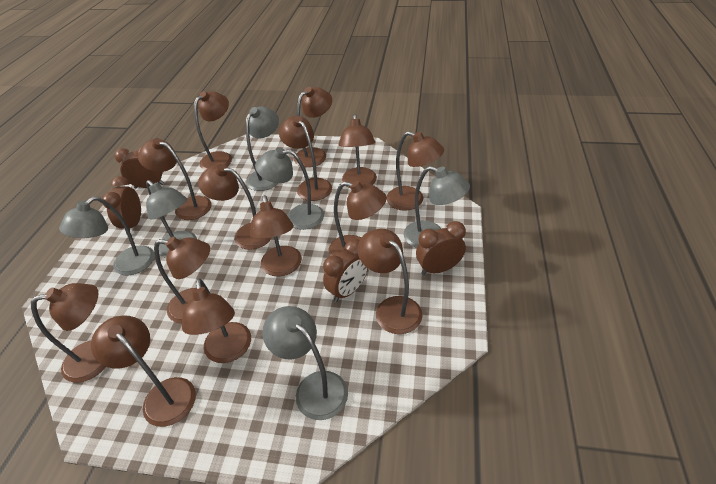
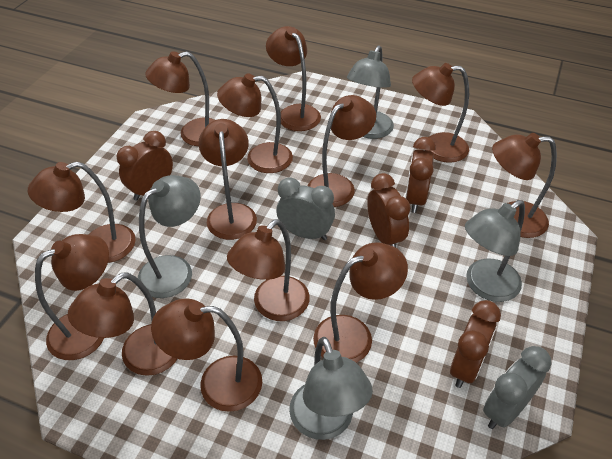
brown lamp: 14 -> 13
grey clock: 0 -> 2
grey lamp: 6 -> 4

